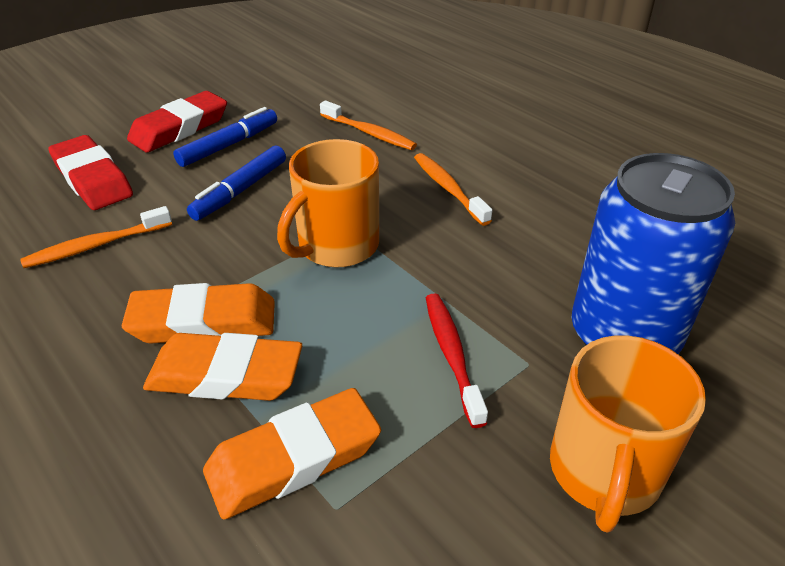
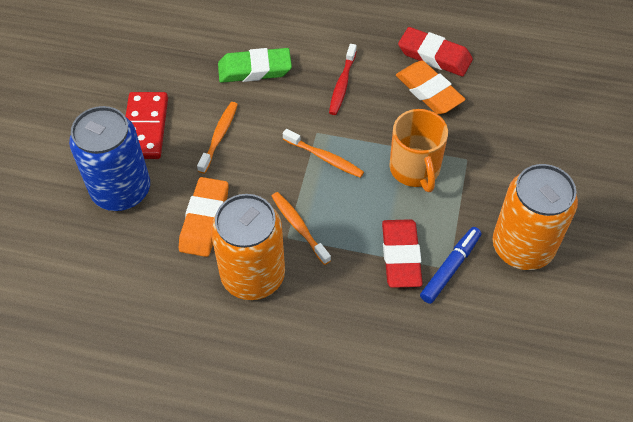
blue marker: 2 -> 1
green eraser: 0 -> 1
orange can: 0 -> 2
orange eraser: 3 -> 2
orange mug: 2 -> 1
red domino: 0 -> 1

